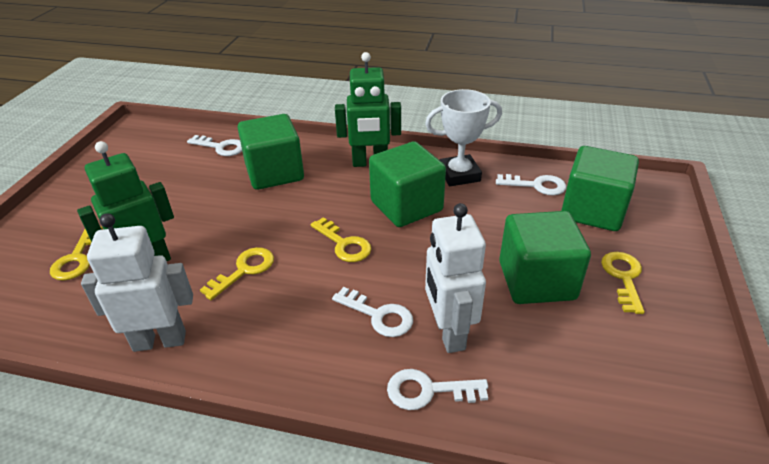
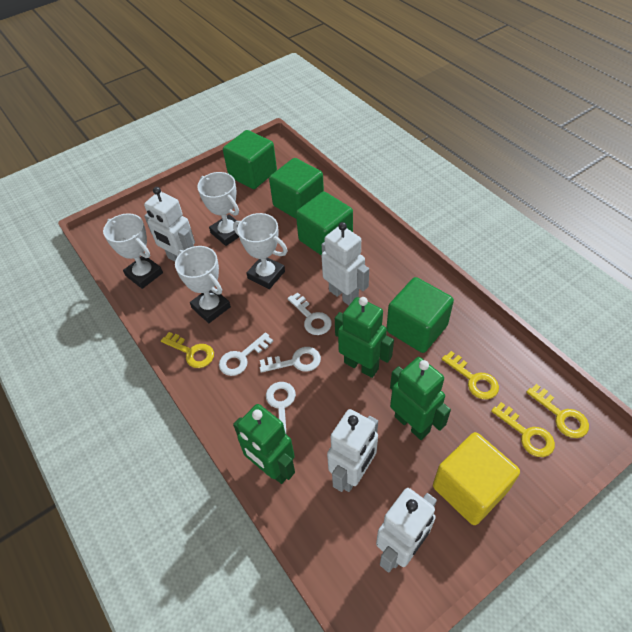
green robot: 2 -> 3
white robot: 2 -> 4
white trophy: 1 -> 4
yellow cube: 0 -> 1

